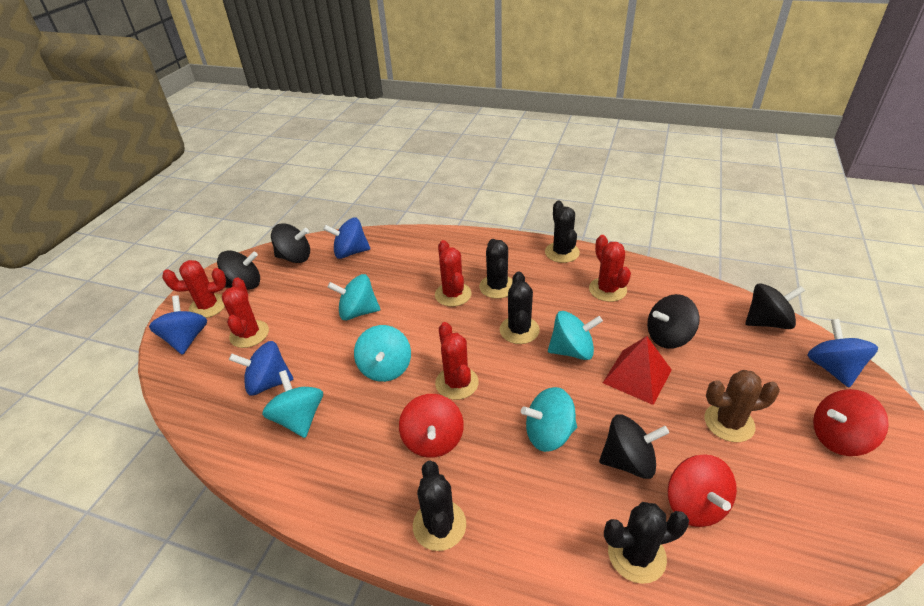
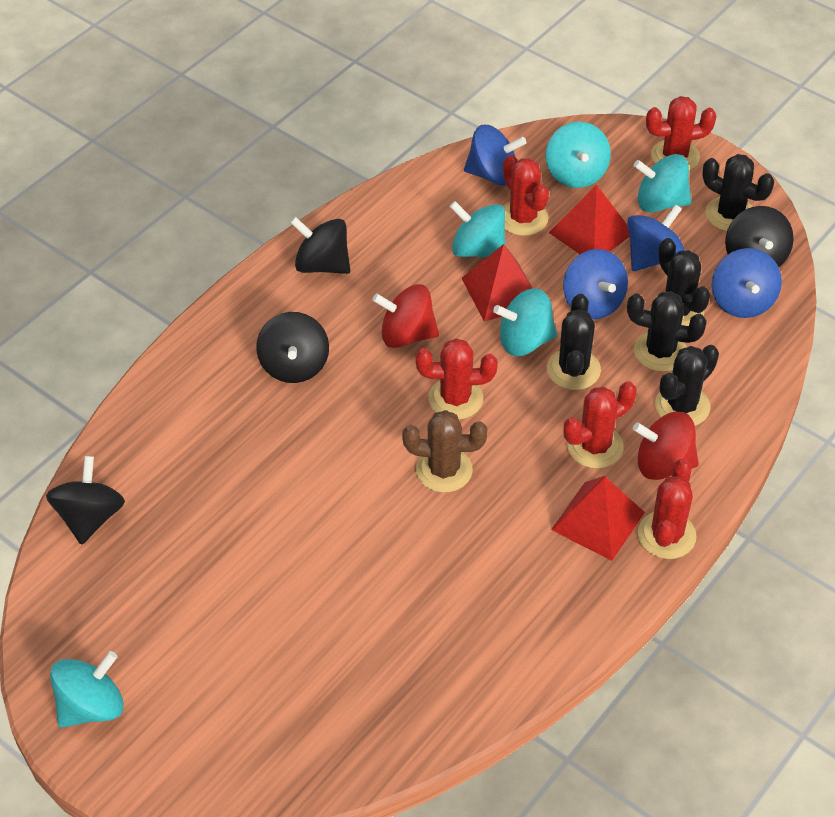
black spinning top: 5 -> 4
red pyramid: 1 -> 3
red spinning top: 3 -> 2

